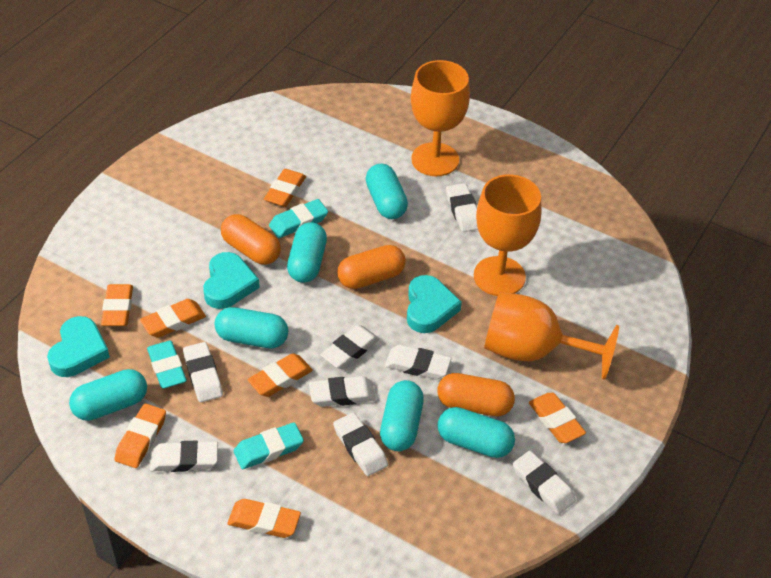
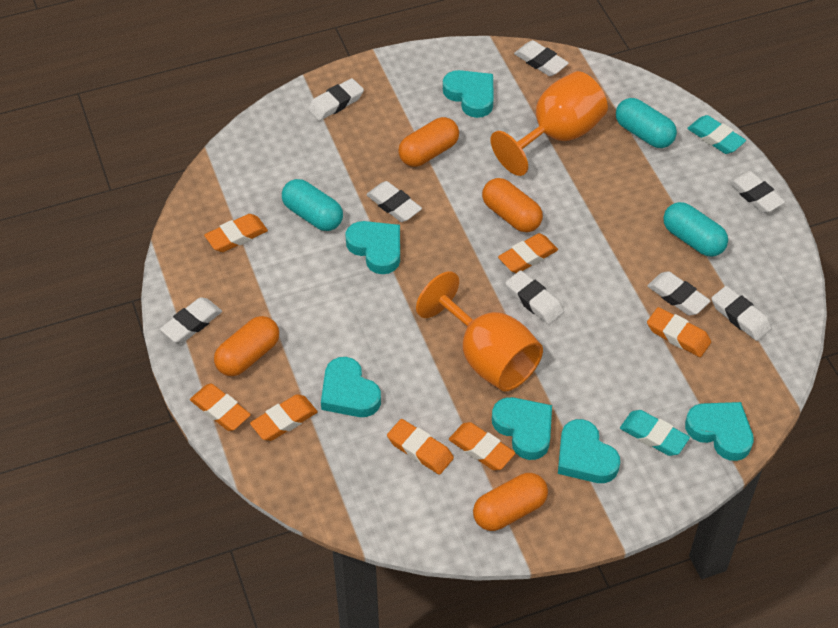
orange capsule: 3 -> 4
orange goblet: 3 -> 2
turquoise capsule: 6 -> 3
turquoise eraser: 3 -> 2
turquoise heart: 3 -> 6

